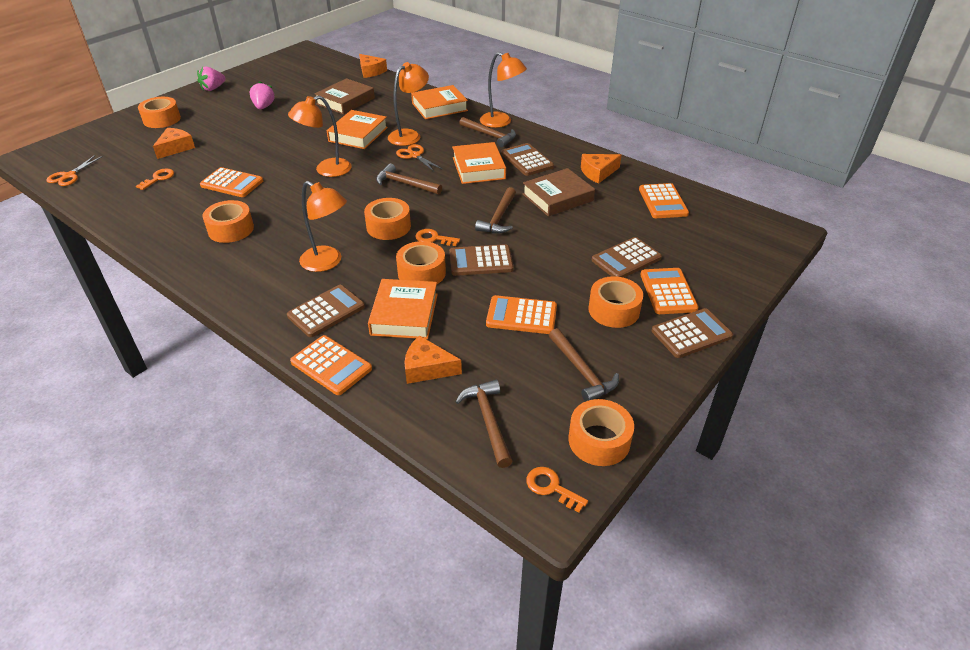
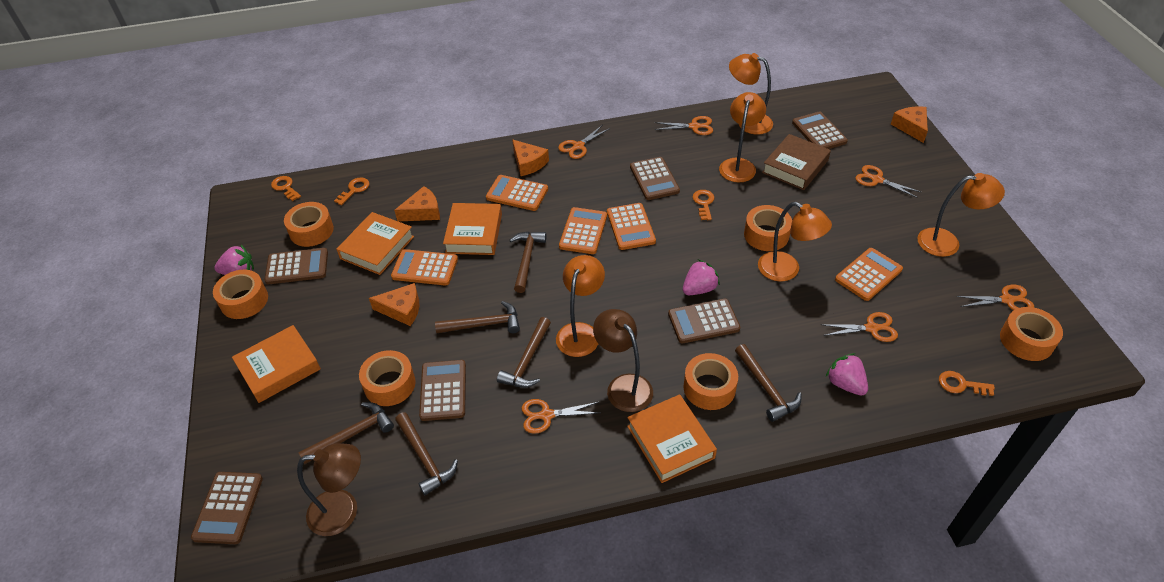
brown book: 2 -> 1
brown calculator: 5 -> 6
brown hammer: 5 -> 6
brown lamp: 0 -> 2
orange key: 3 -> 4
orange lamp: 4 -> 5
orange scissors: 2 -> 6
pink strawberry: 2 -> 3

